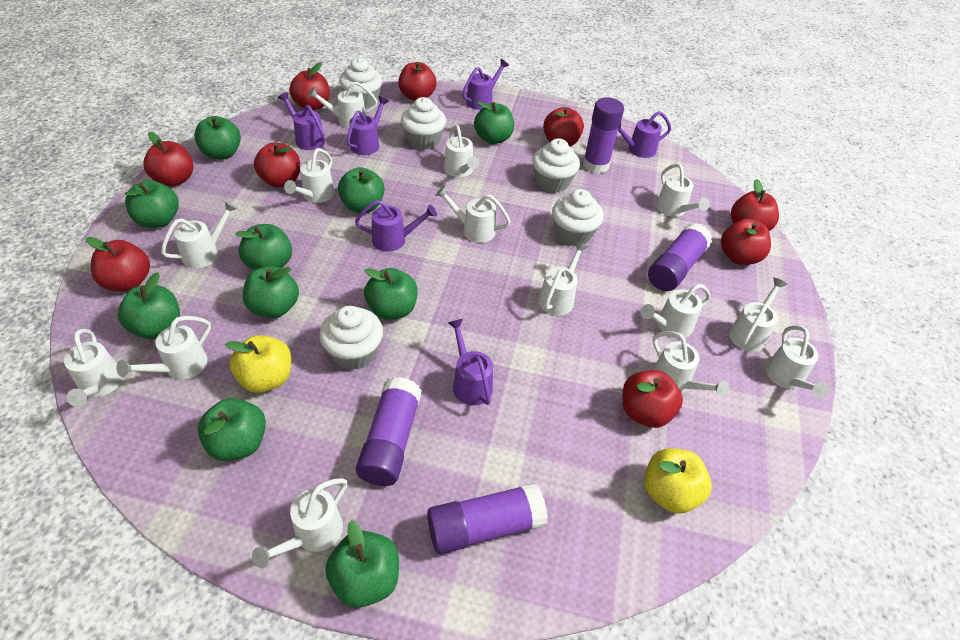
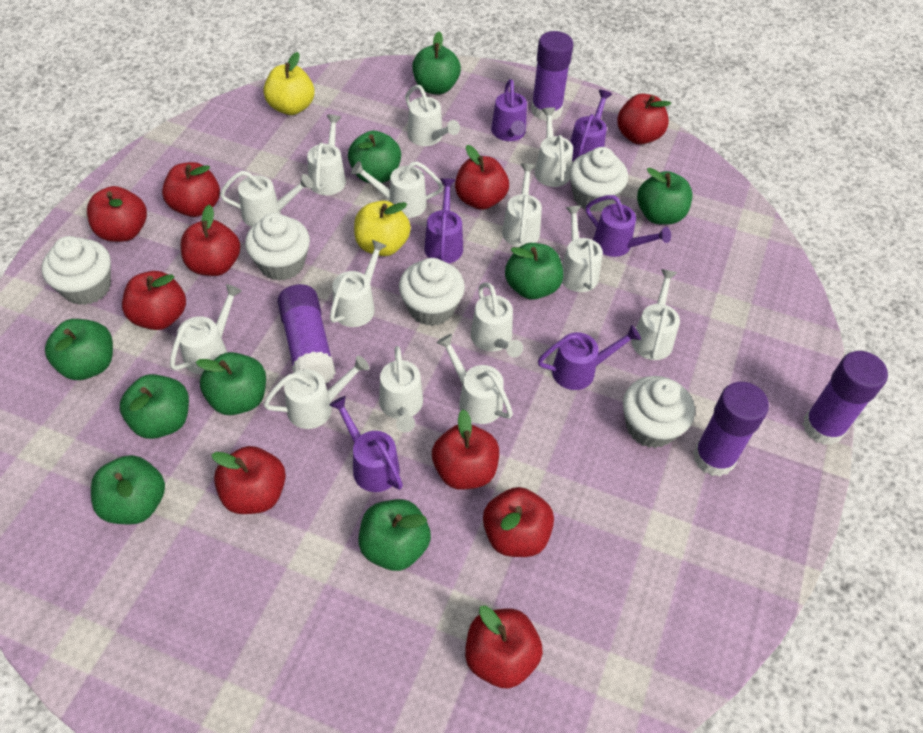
green apple: 10 -> 9
red apple: 9 -> 10

